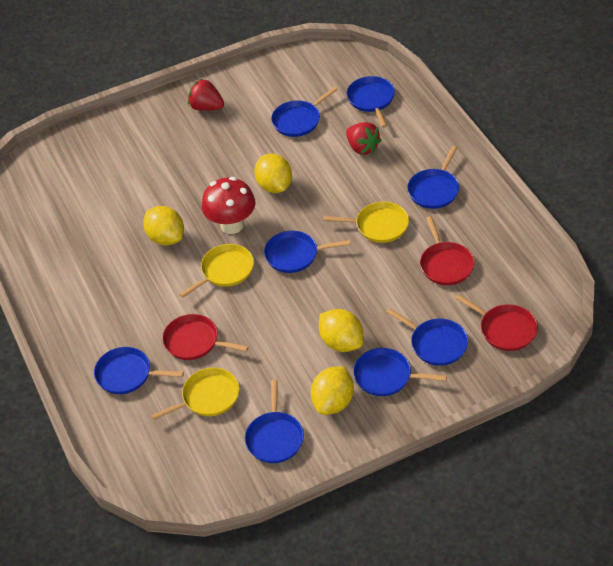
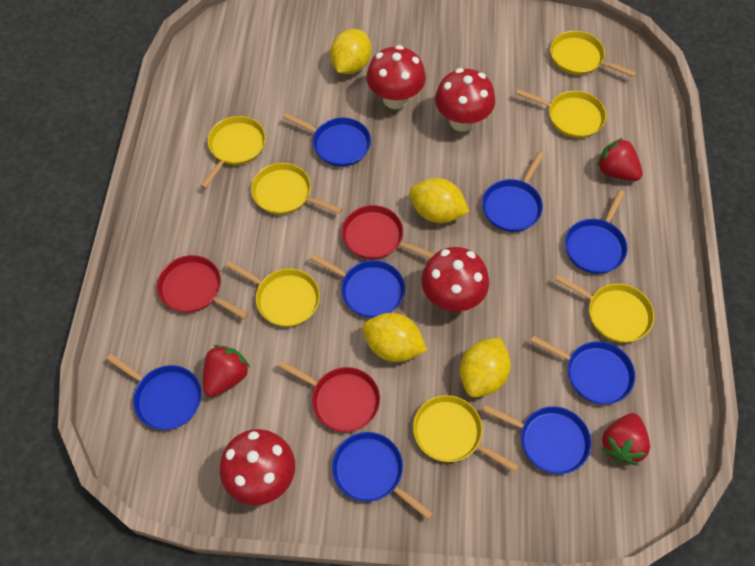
red mushroom: 1 -> 4
red strawberry: 2 -> 3
yellow pan: 3 -> 7

